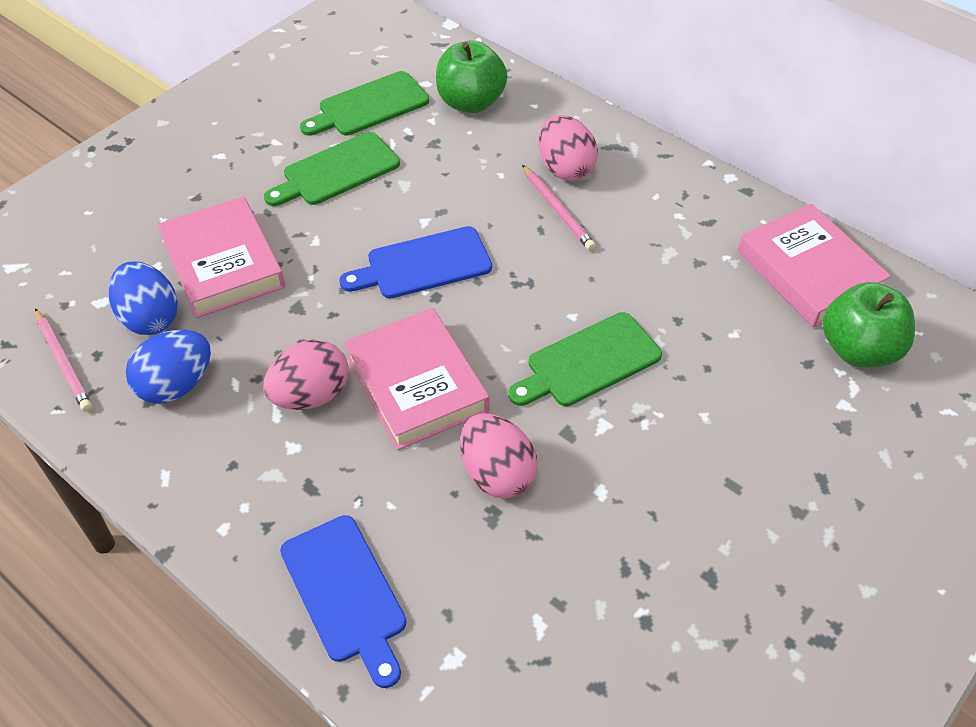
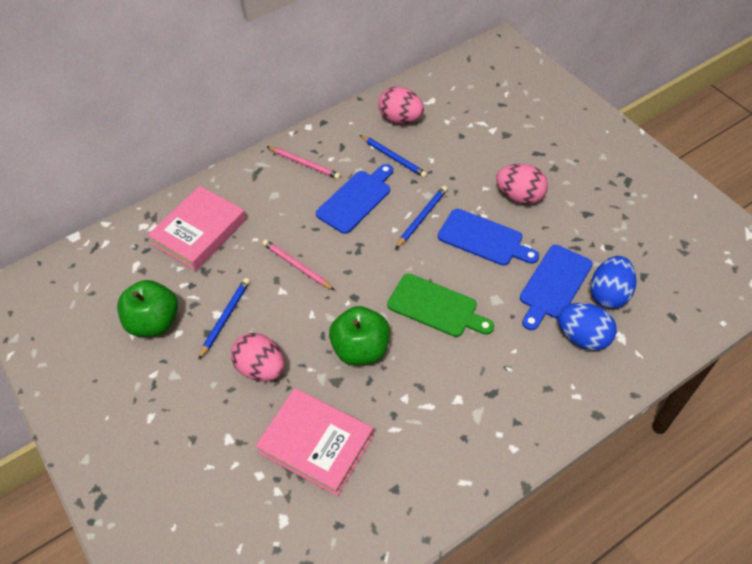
blue cutting board: 2 -> 3
blue pencil: 0 -> 3
green cutting board: 3 -> 1
pink book: 3 -> 2

